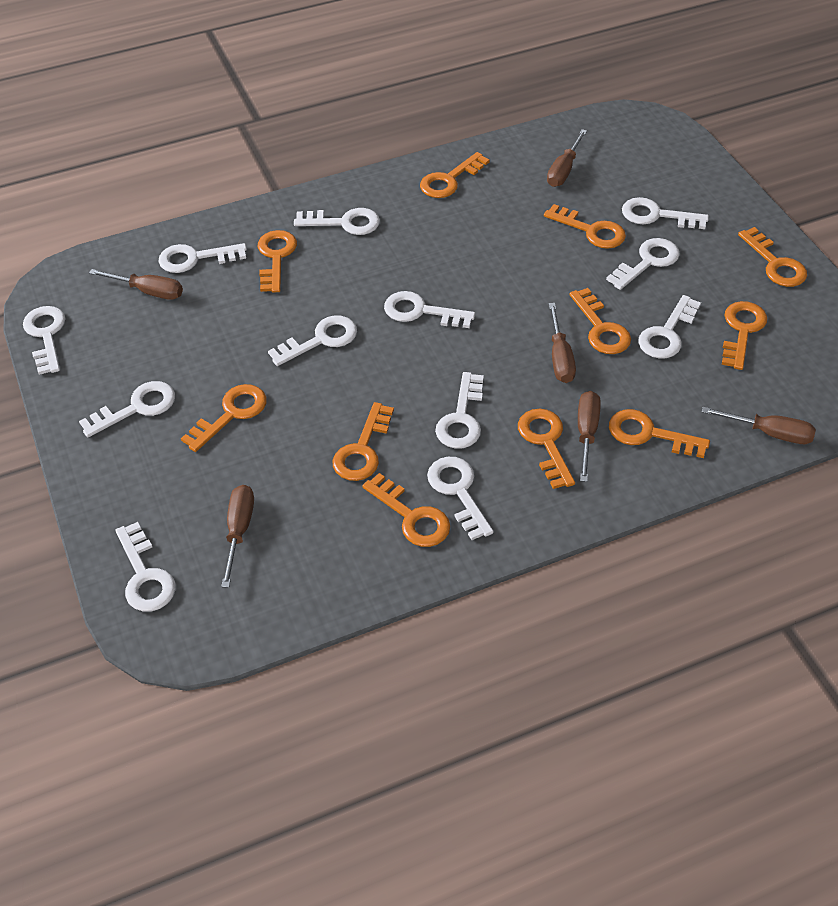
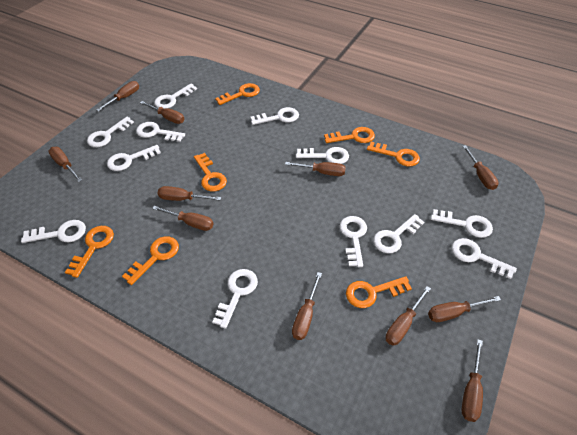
brown screwdriver: 6 -> 11
orange key: 11 -> 7

